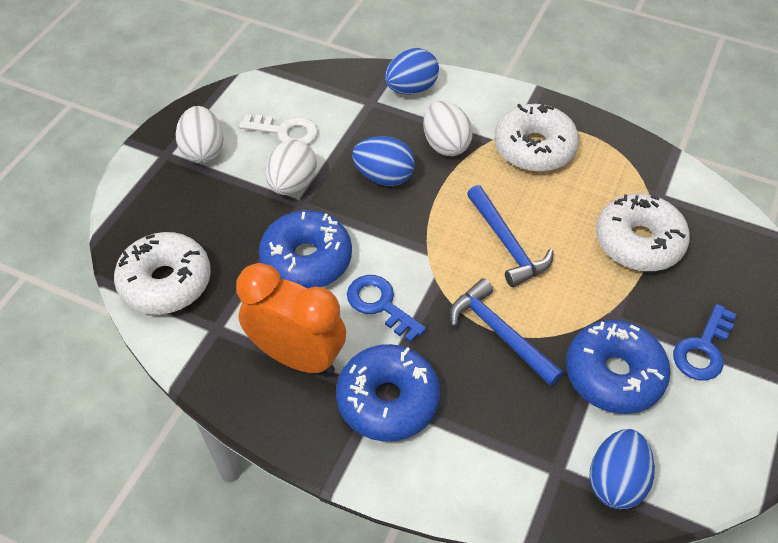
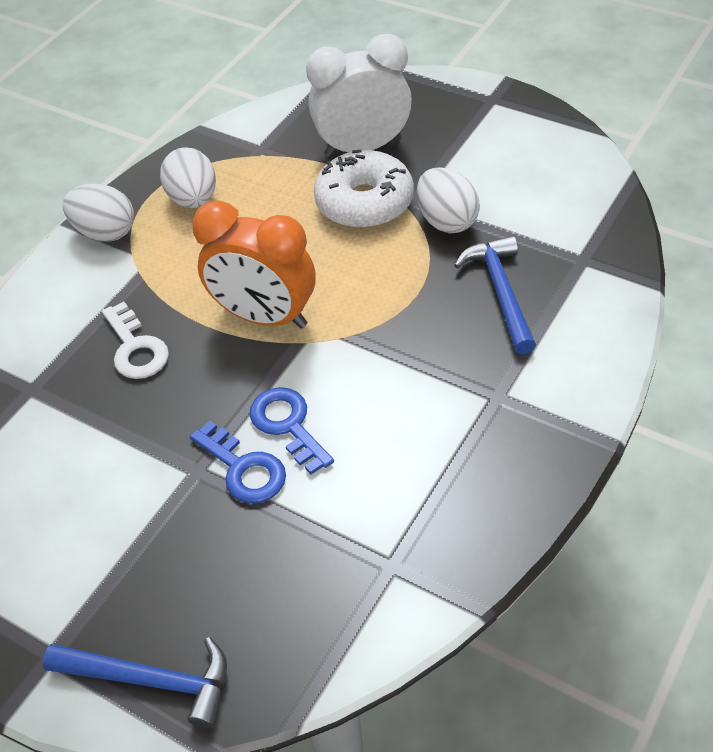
blue donut: 3 -> 0
blue egg: 3 -> 0
white clock: 0 -> 1
white donut: 3 -> 1

